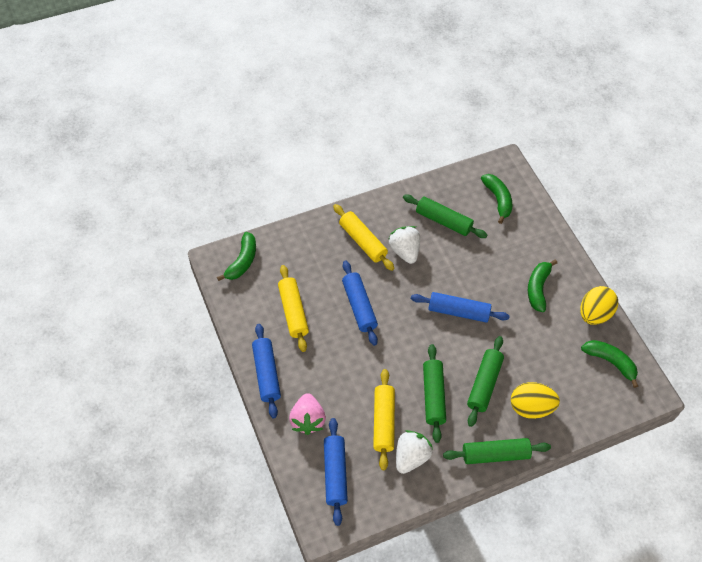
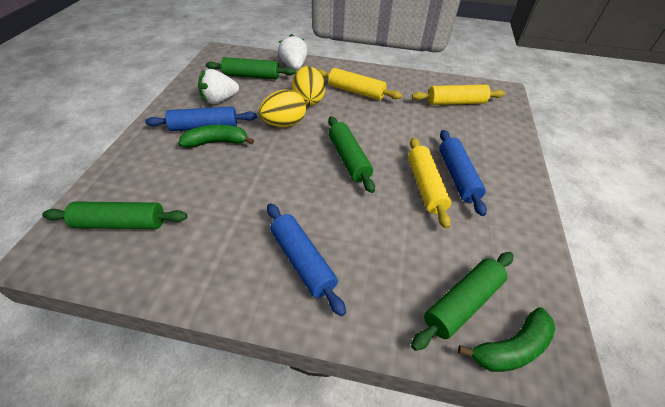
blue rolling pin: 4 -> 3
green banana: 4 -> 2
pink strawberry: 1 -> 0

